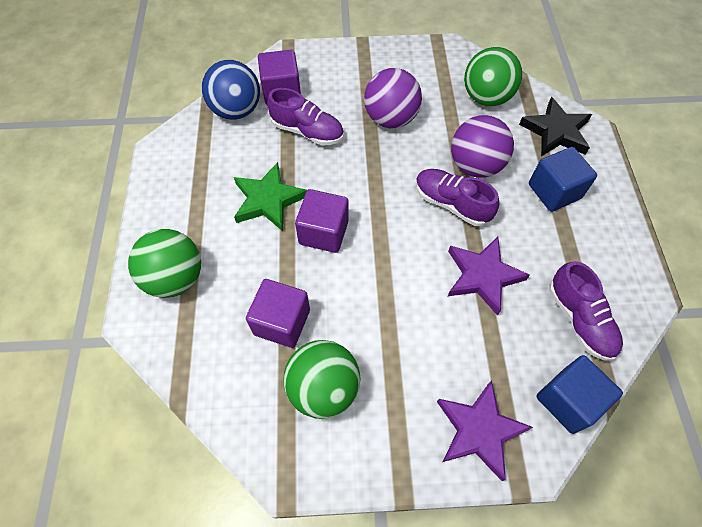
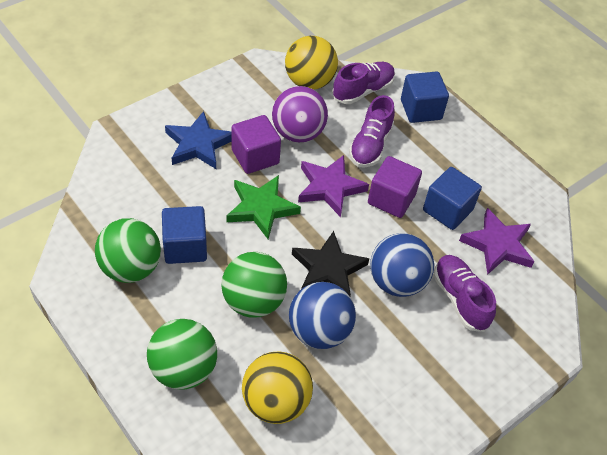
blue ball: 1 -> 2
blue cube: 2 -> 3
blue star: 0 -> 1
purple ball: 2 -> 1
purple cube: 3 -> 2
yellow ball: 0 -> 2

